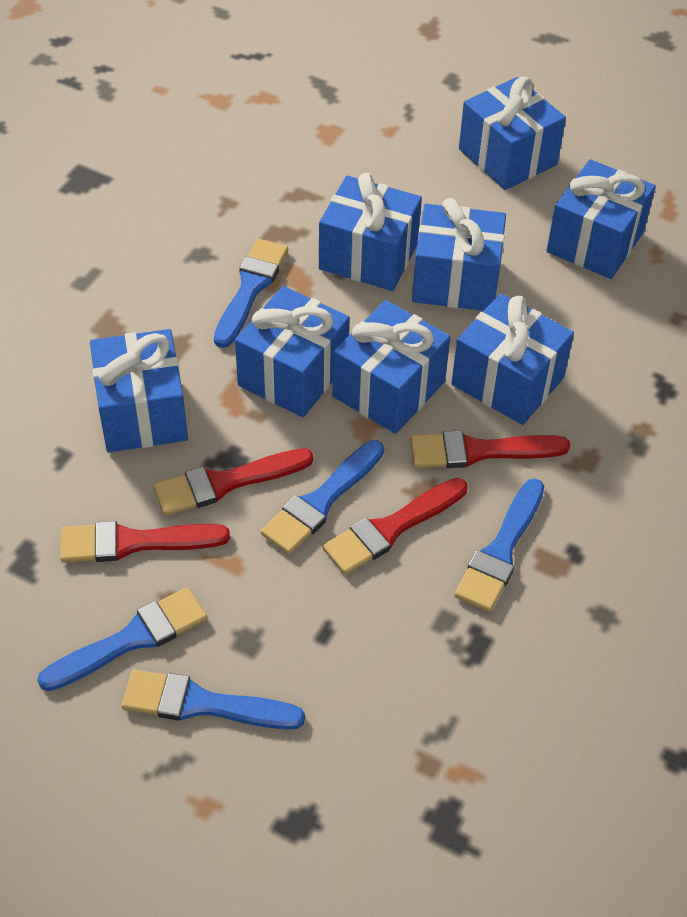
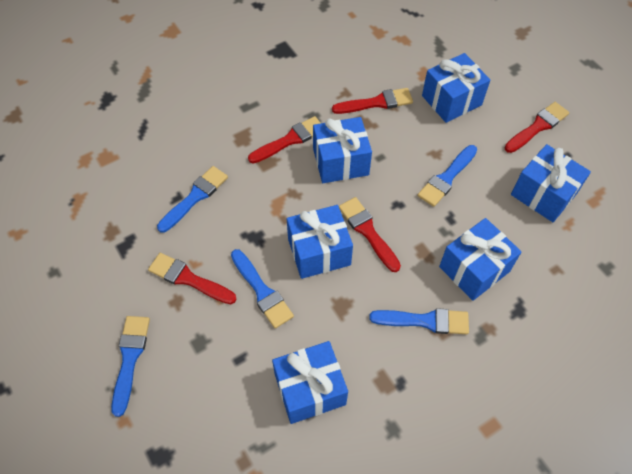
blue gift: 8 -> 6
red brush: 4 -> 5

